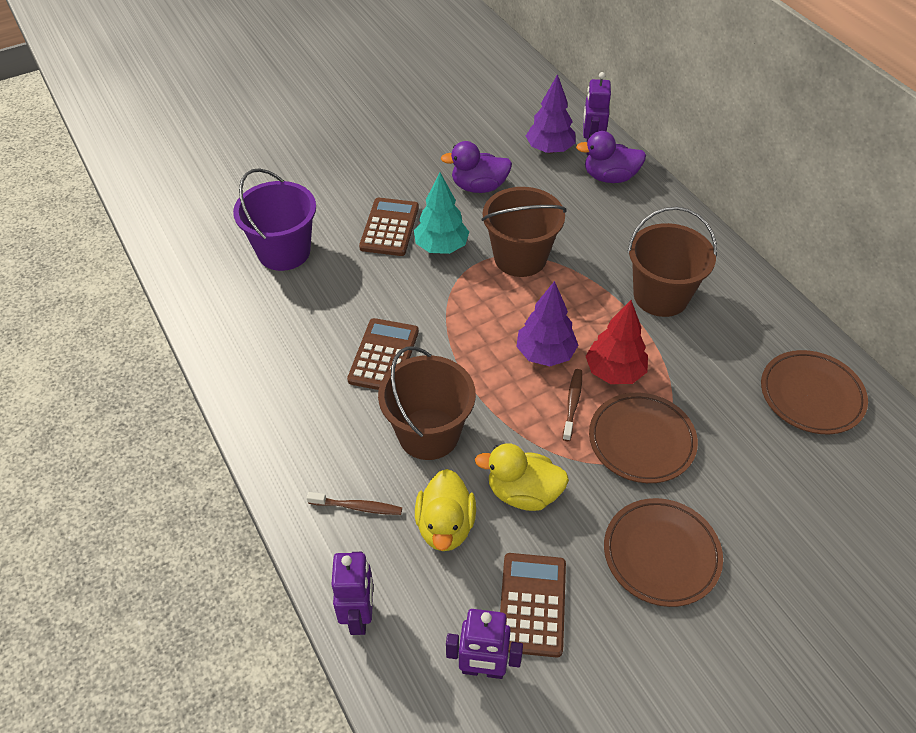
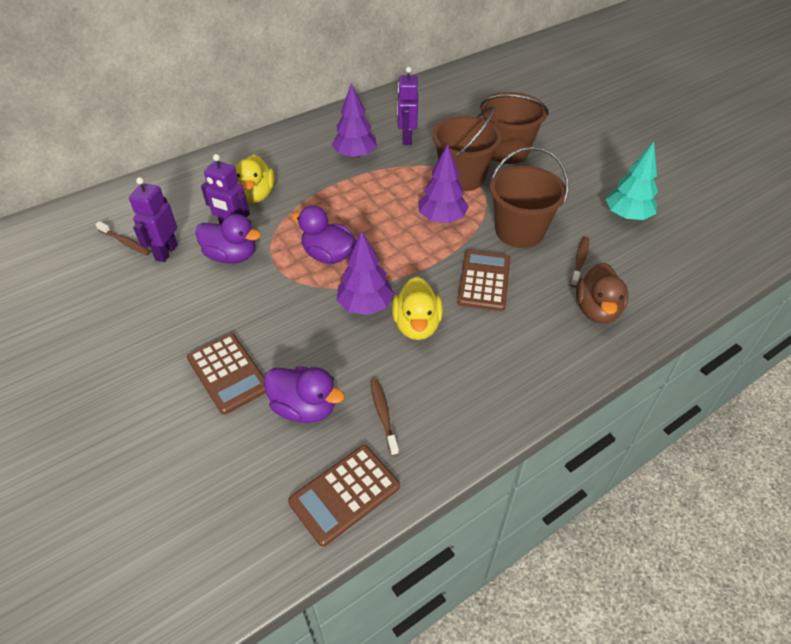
brown duck: 0 -> 1
brown plate: 3 -> 0
brown toothbrush: 2 -> 3
purple bucket: 1 -> 0
purple duck: 2 -> 3
purple tree: 2 -> 3
red tree: 1 -> 0

